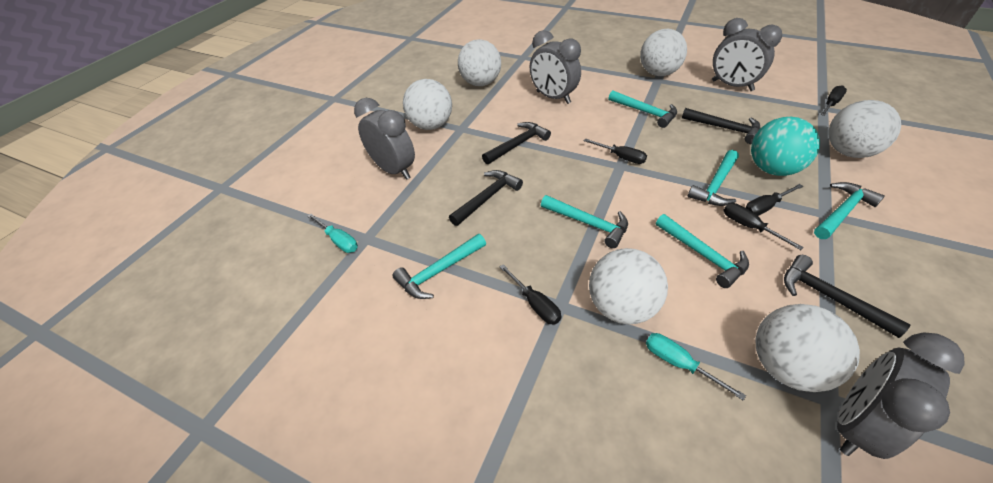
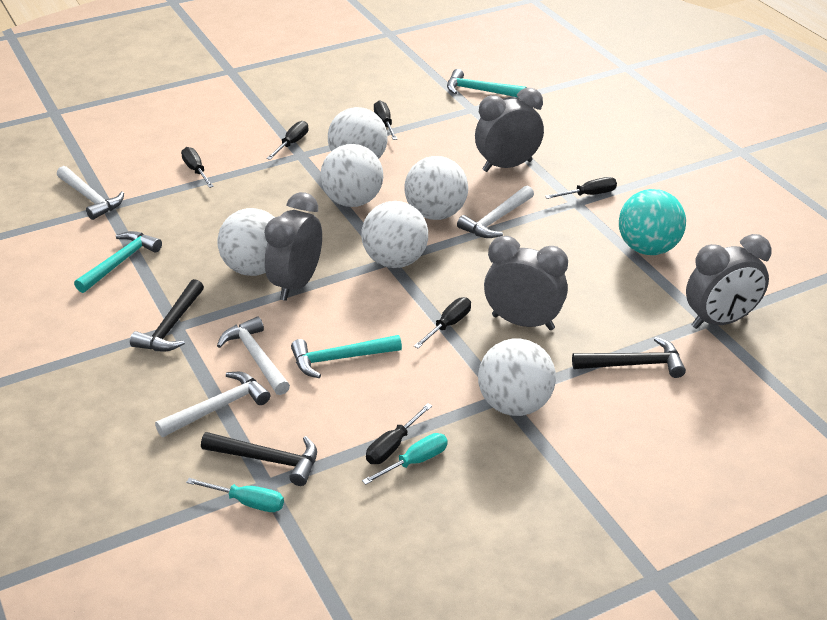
black hammer: 4 -> 3
black screwdriver: 5 -> 6
turquoise hammer: 6 -> 3
white hammer: 0 -> 4

